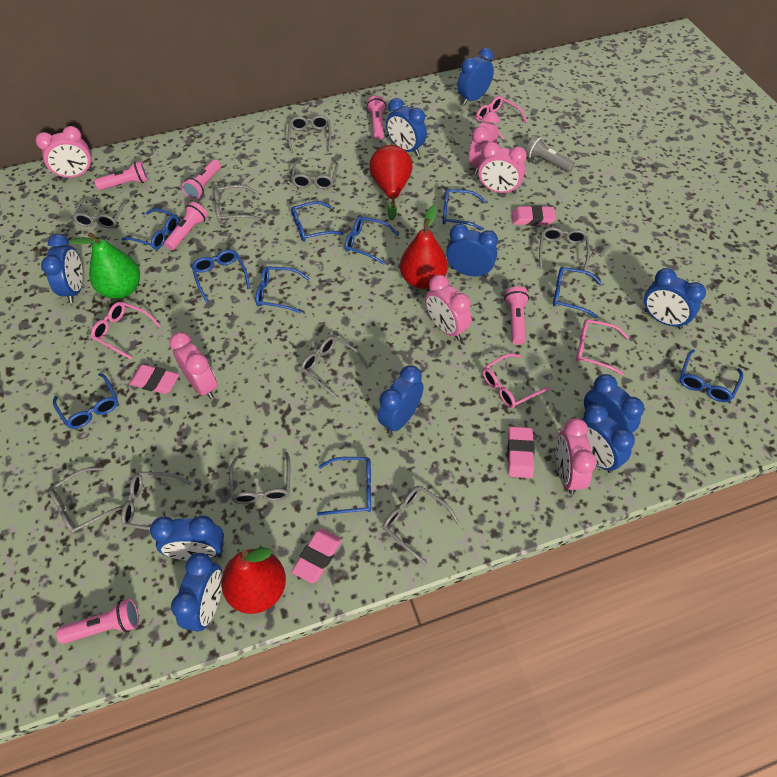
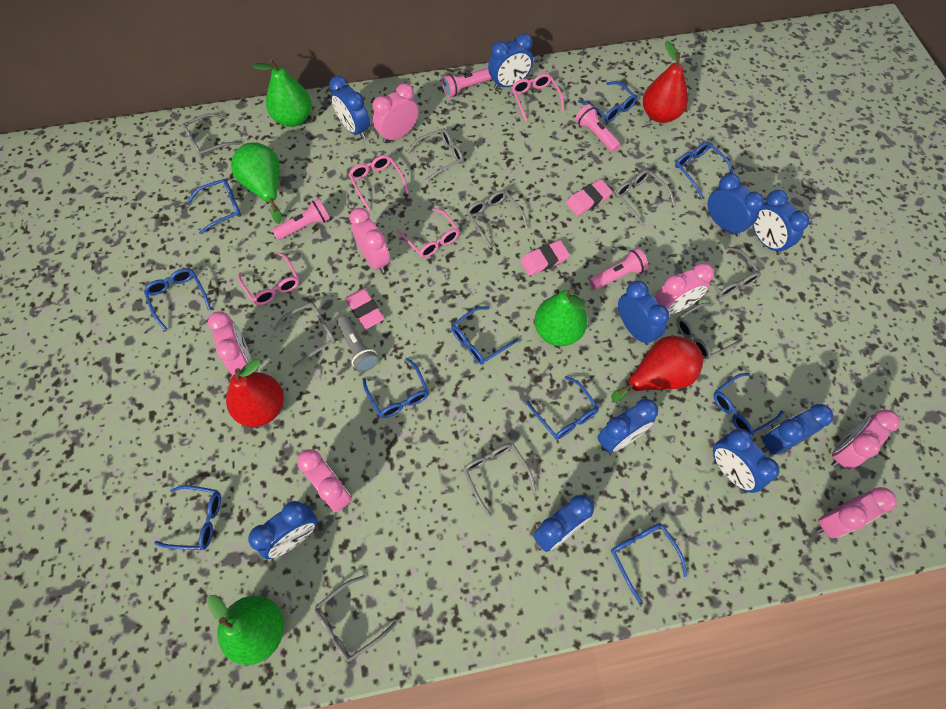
green pear: 1 -> 4
grey glasses: 10 -> 9
pink clock: 6 -> 7
pink eraser: 4 -> 3
pink flashlight: 6 -> 4

